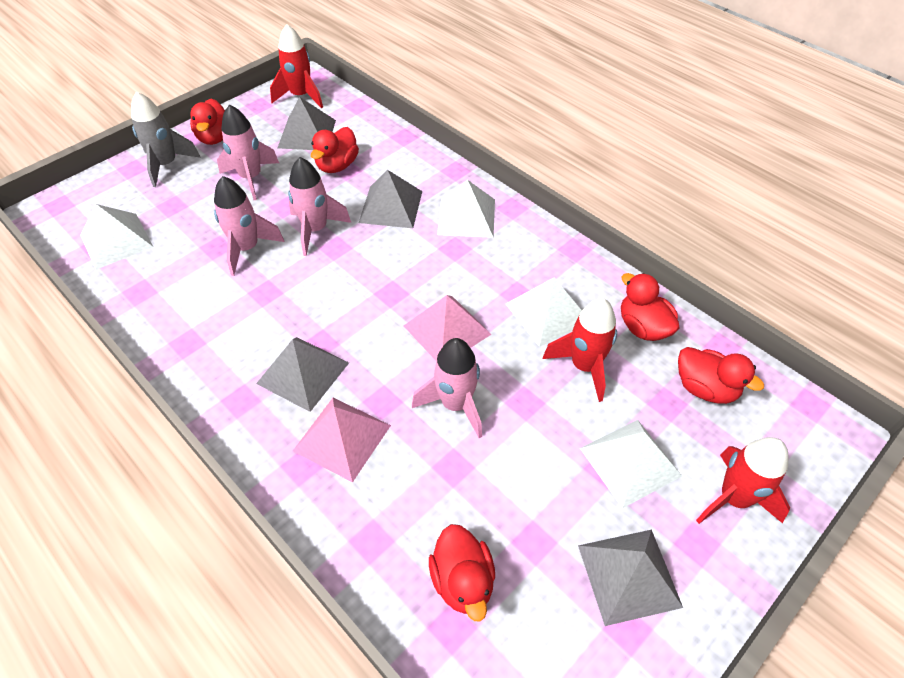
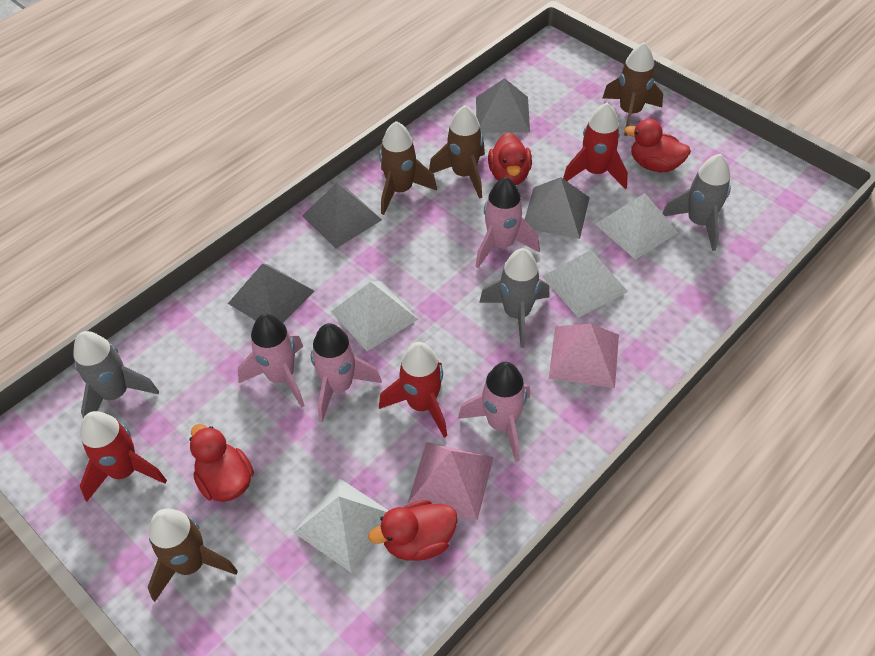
brown rocket: 0 -> 4
grey rocket: 1 -> 3
red duck: 5 -> 4

